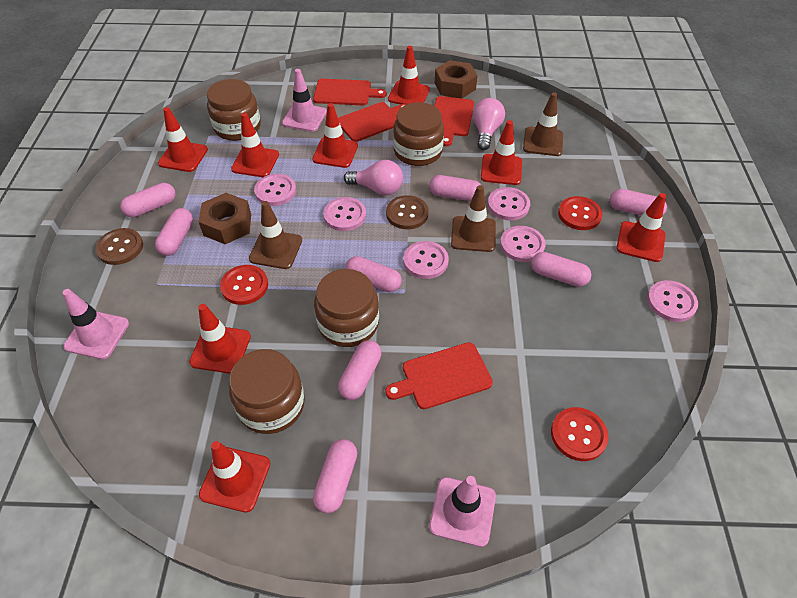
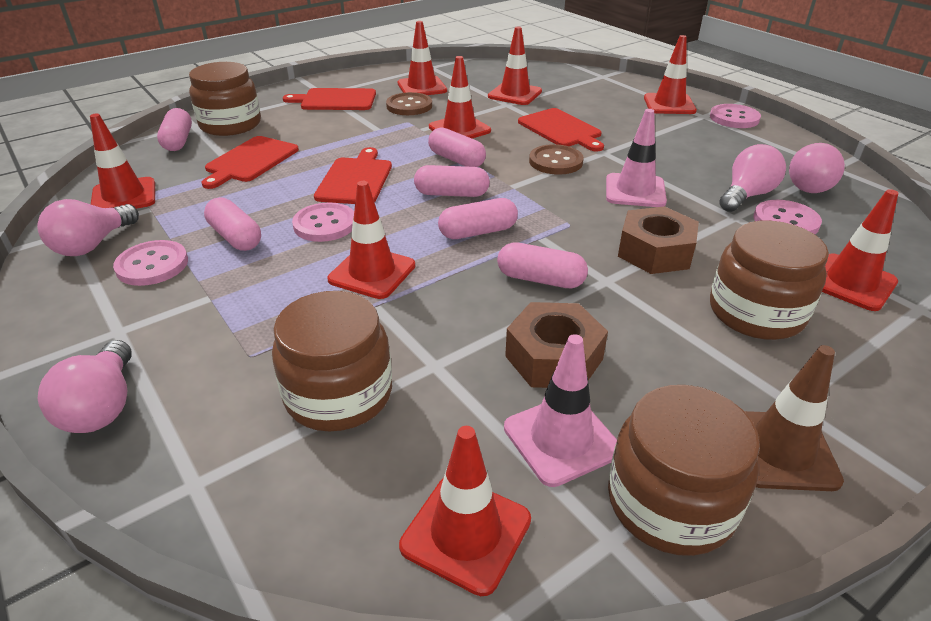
brown traffic cone: 3 -> 1
pink button: 6 -> 4
pink capsule: 8 -> 6
pink light bulb: 2 -> 4
pink traffic cone: 3 -> 2
red button: 3 -> 0

